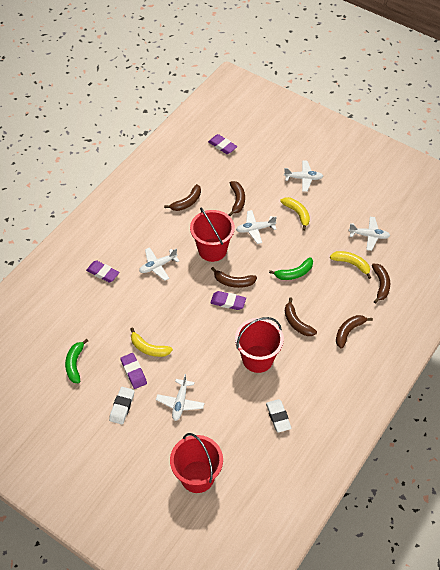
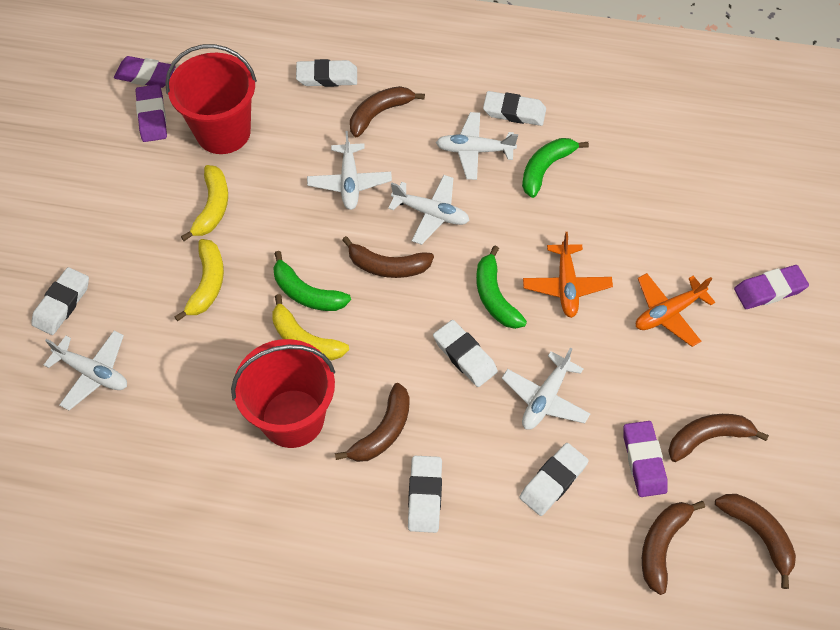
green banana: 2 -> 3
orange plane: 0 -> 2
red bucket: 3 -> 2
white eraser: 2 -> 6

